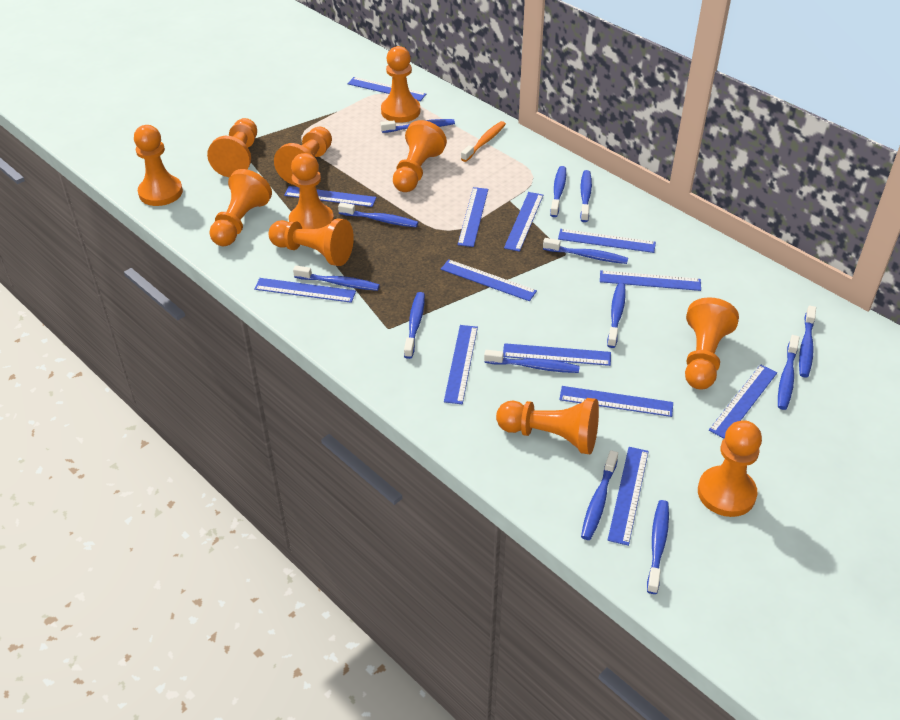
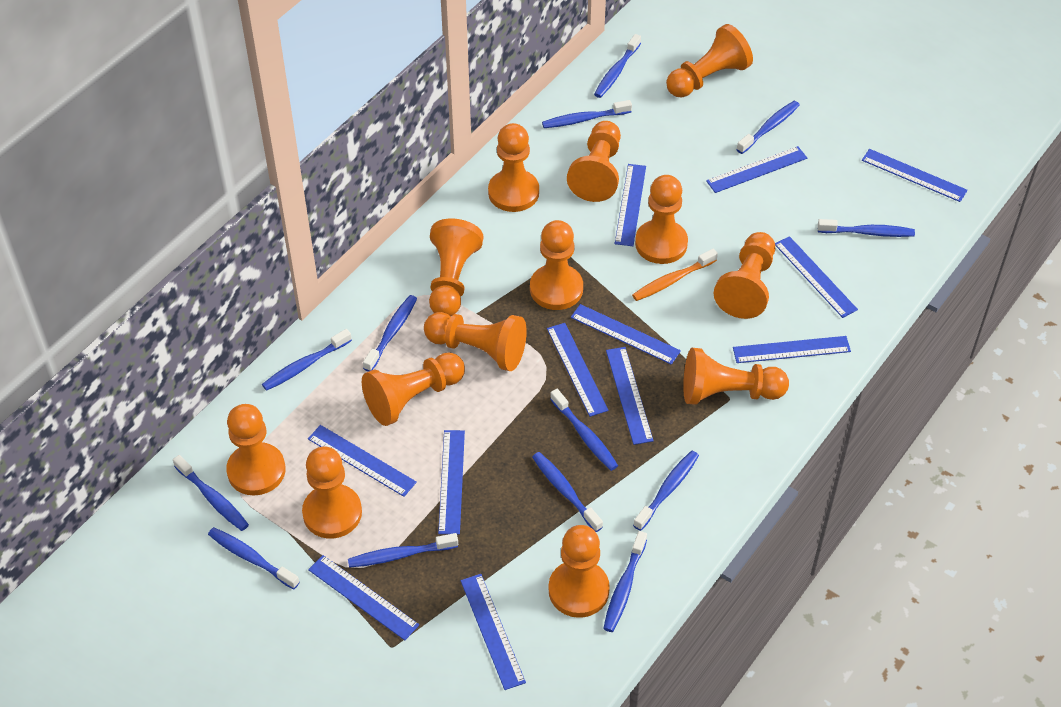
blue ruler: 13 -> 12
orange pawn: 11 -> 13

